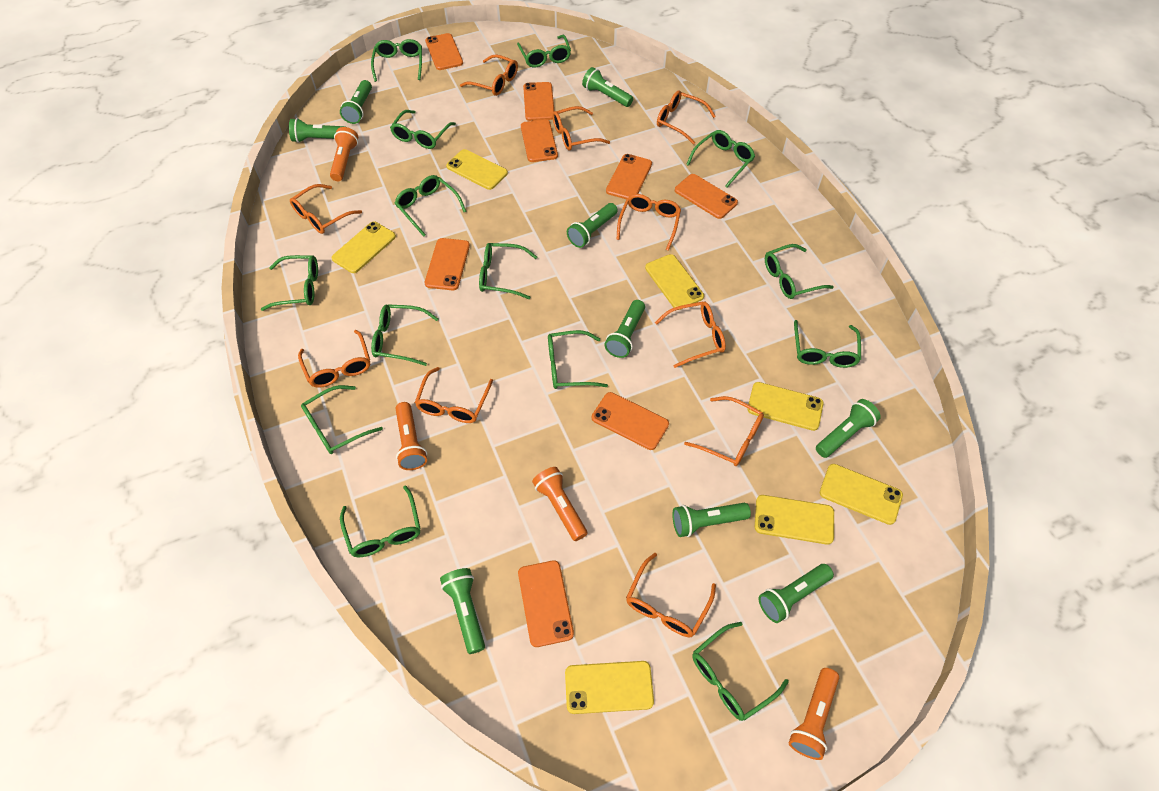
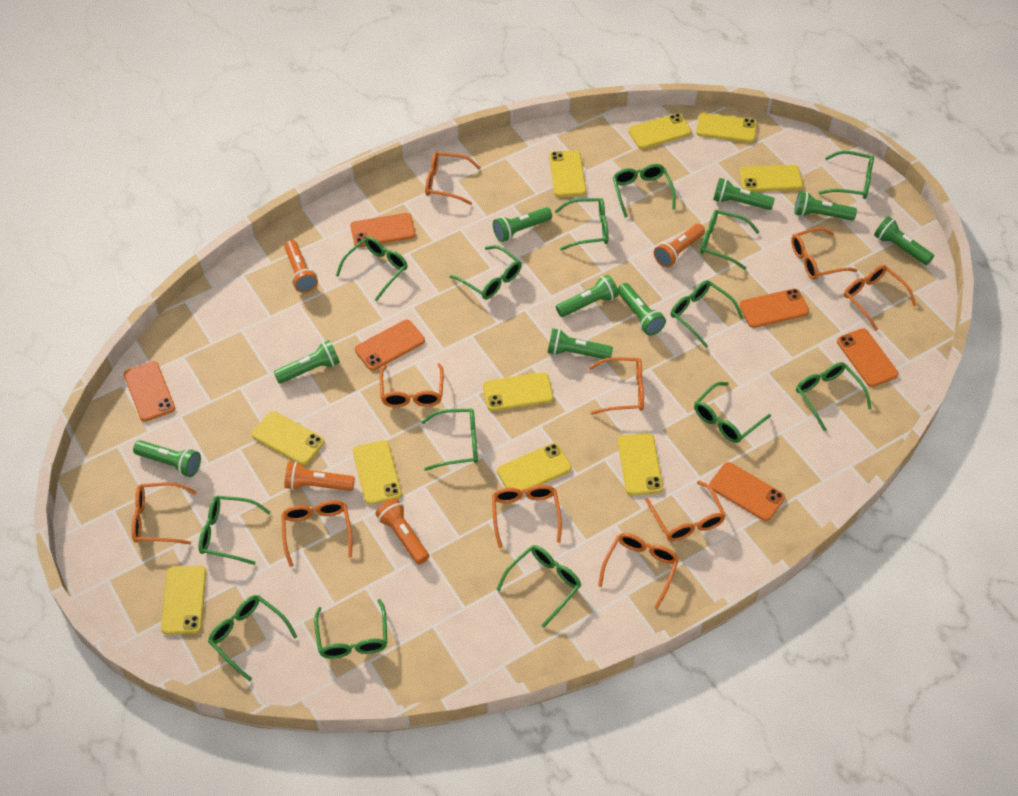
orange phone: 8 -> 6
yellow phone: 7 -> 10

